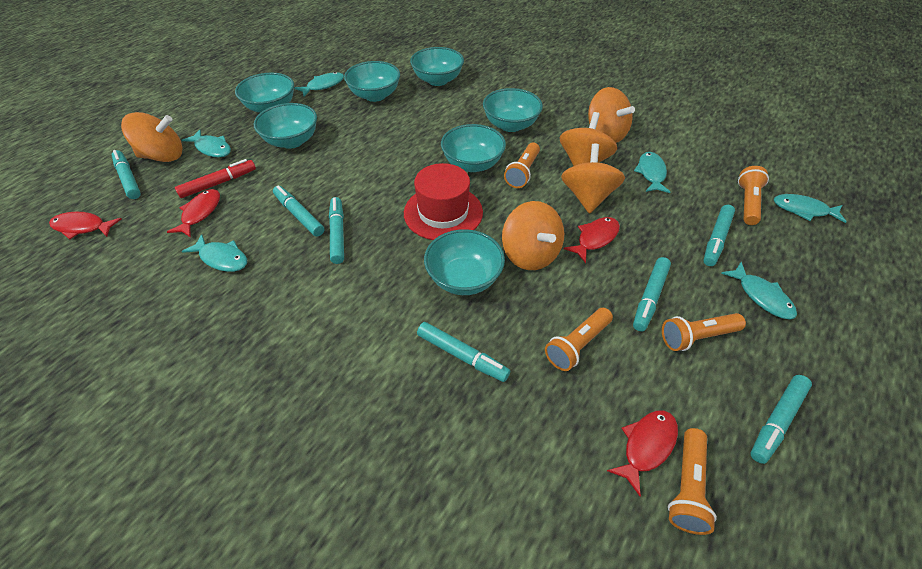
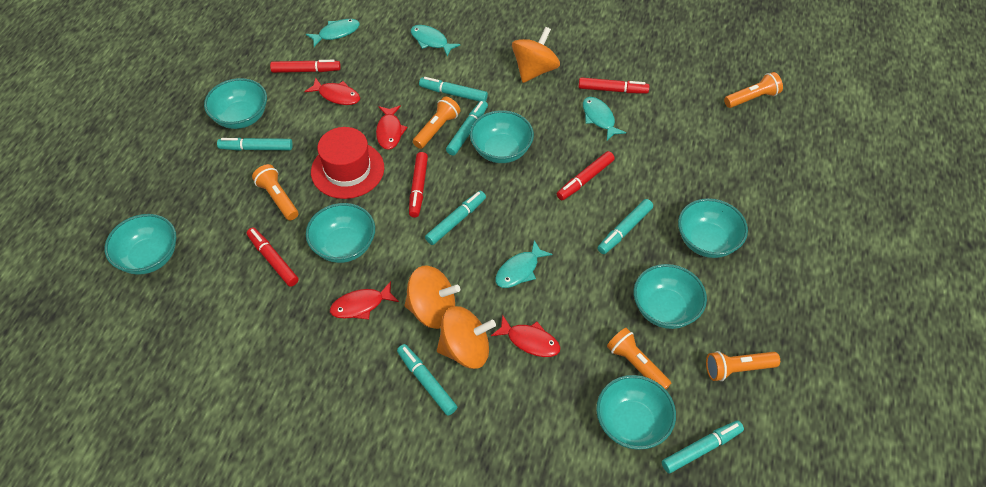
orange spinning top: 5 -> 3
red marker: 1 -> 5
turquoise fish: 6 -> 4

